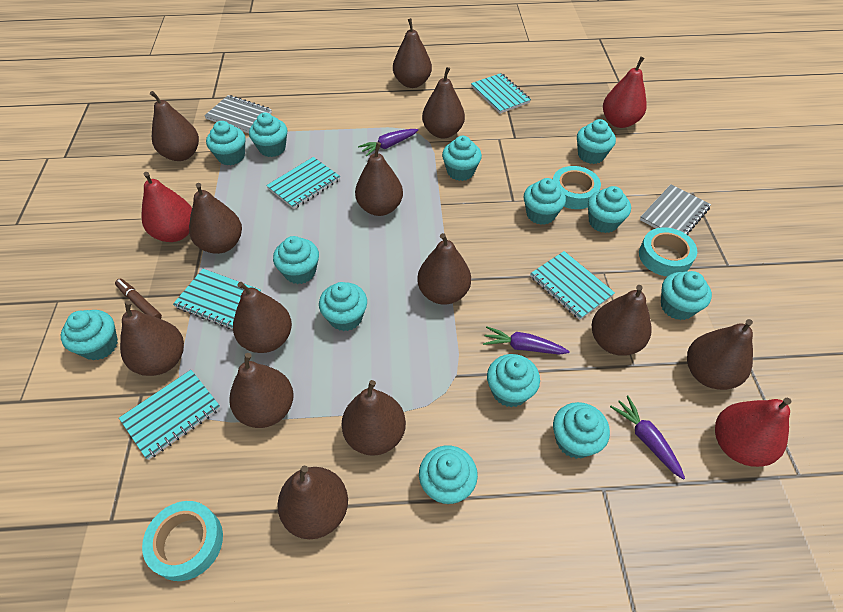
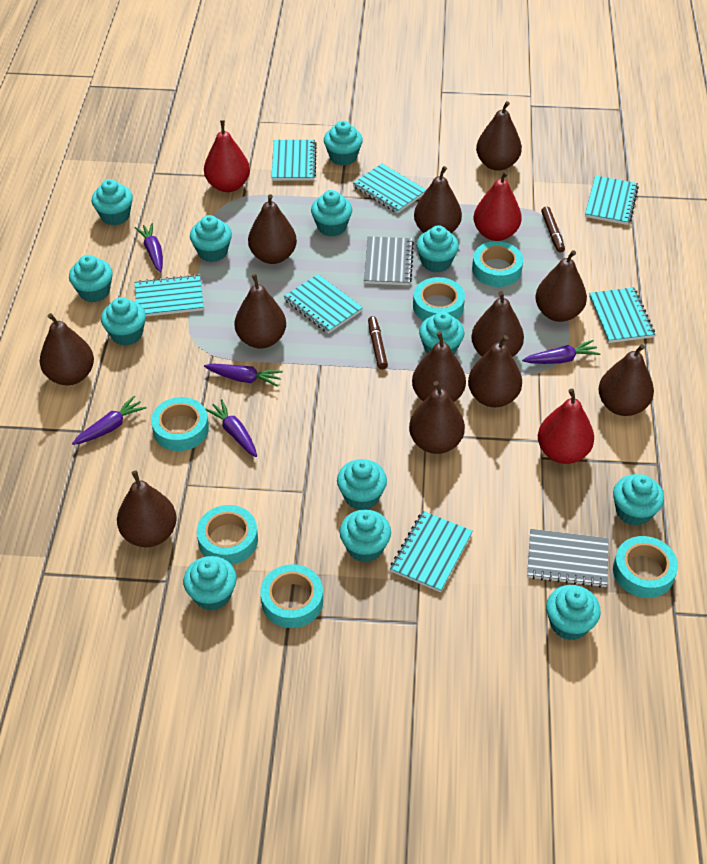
brown marker: 1 -> 2
brown pear: 13 -> 12
purple carrot: 3 -> 5
turquoise notebook: 5 -> 7
turquoise tape: 3 -> 6

